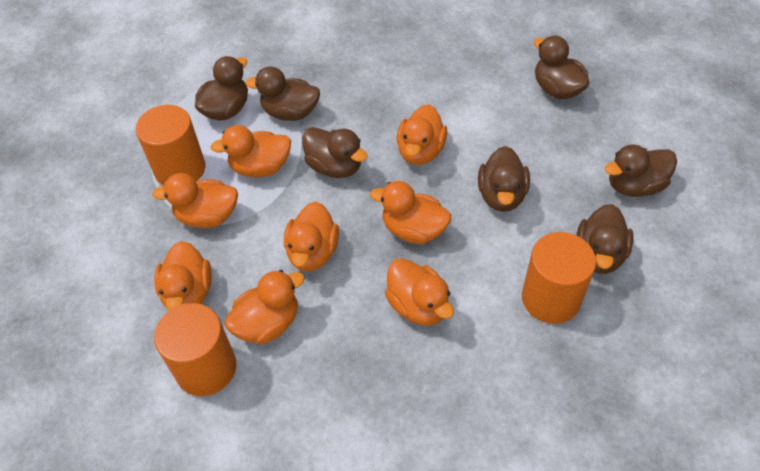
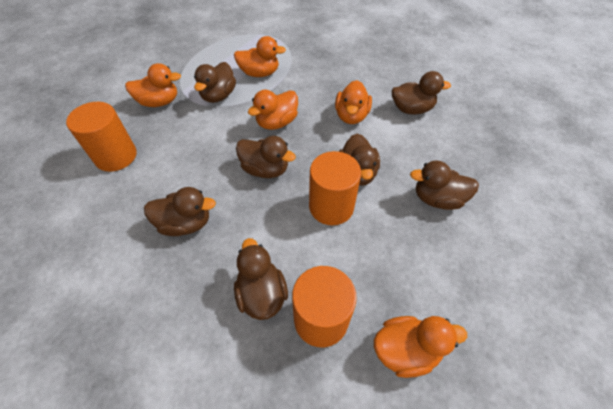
orange duck: 8 -> 5

